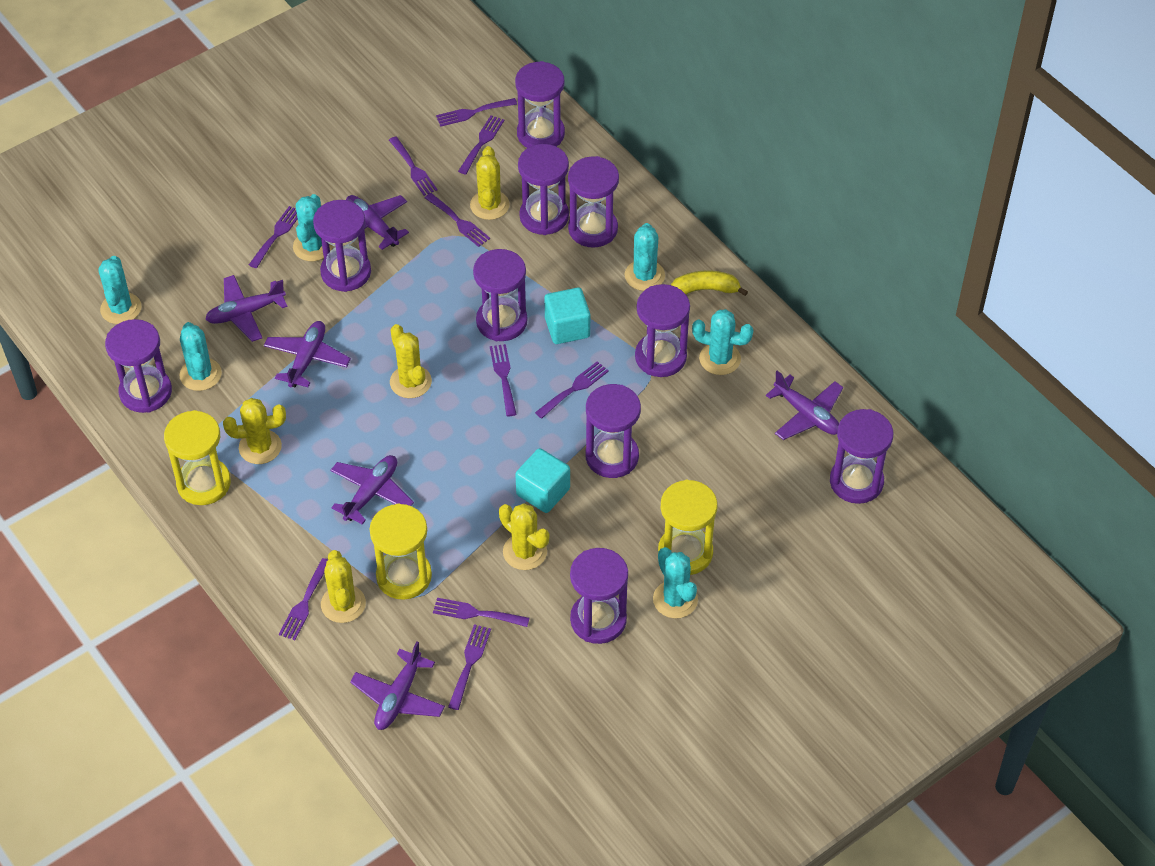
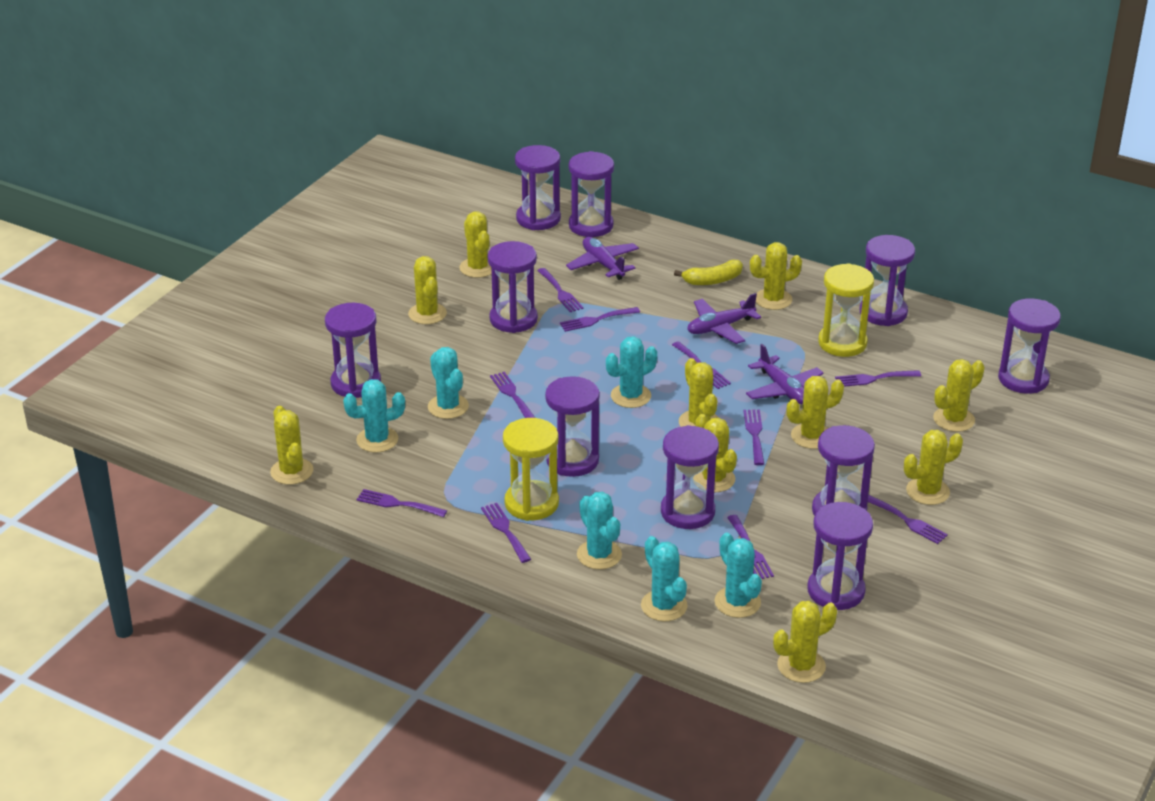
purple plane: 6 -> 3
turquoise cube: 2 -> 0
yellow cactus: 5 -> 10
yellow hourglass: 3 -> 2

